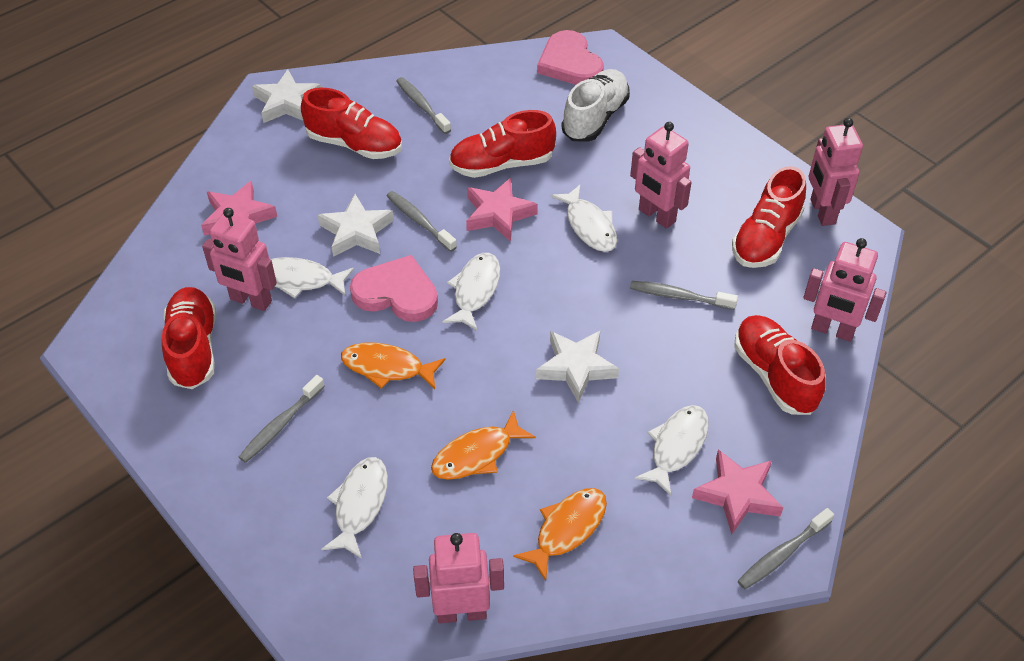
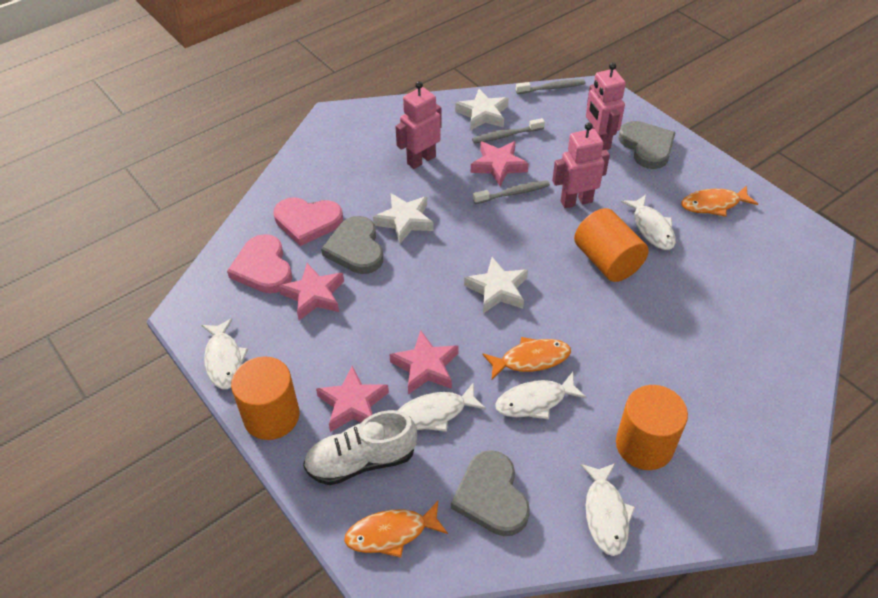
grey heart: 0 -> 3
grey toothbrush: 5 -> 3
orange cylinder: 0 -> 3
pink robot: 5 -> 3
pink star: 3 -> 4
red shoe: 5 -> 0

